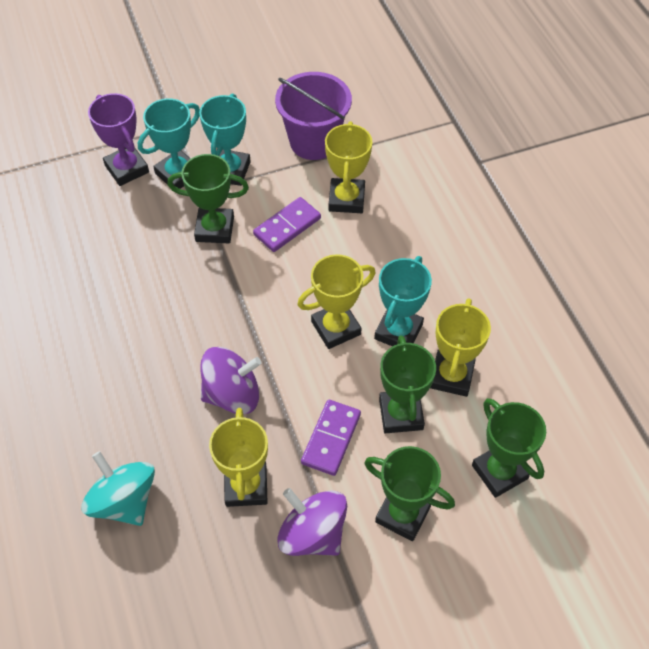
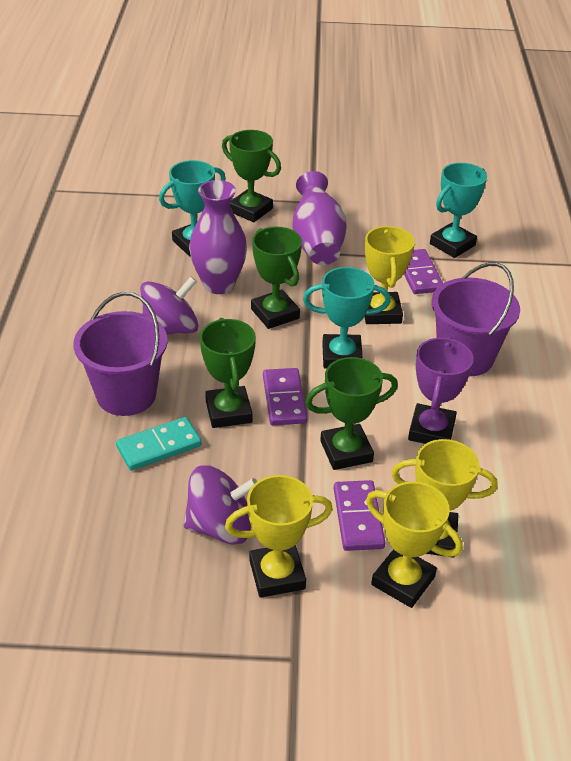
purple bucket: 1 -> 2
purple domino: 2 -> 3
purple vase: 0 -> 2
turquoise domino: 0 -> 1
turquoise spinning top: 1 -> 0

